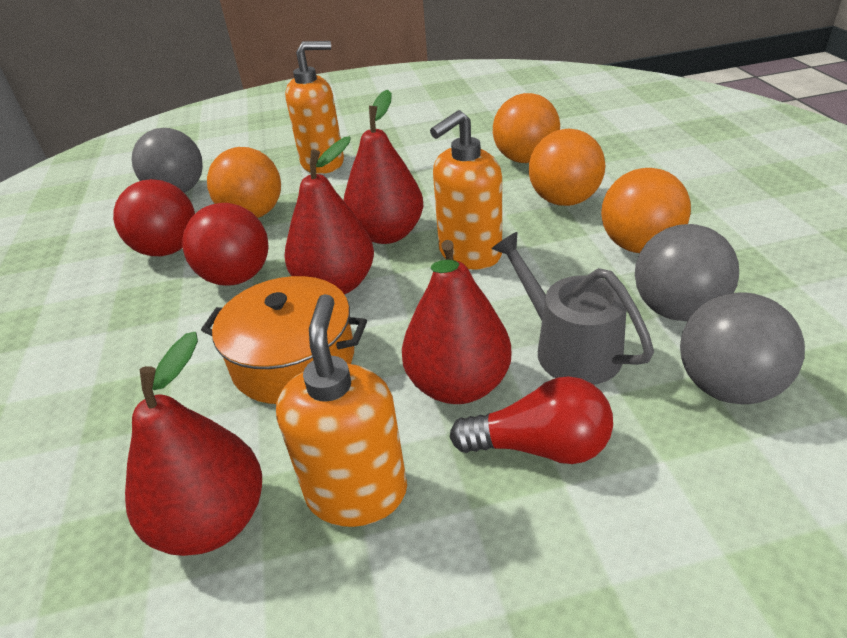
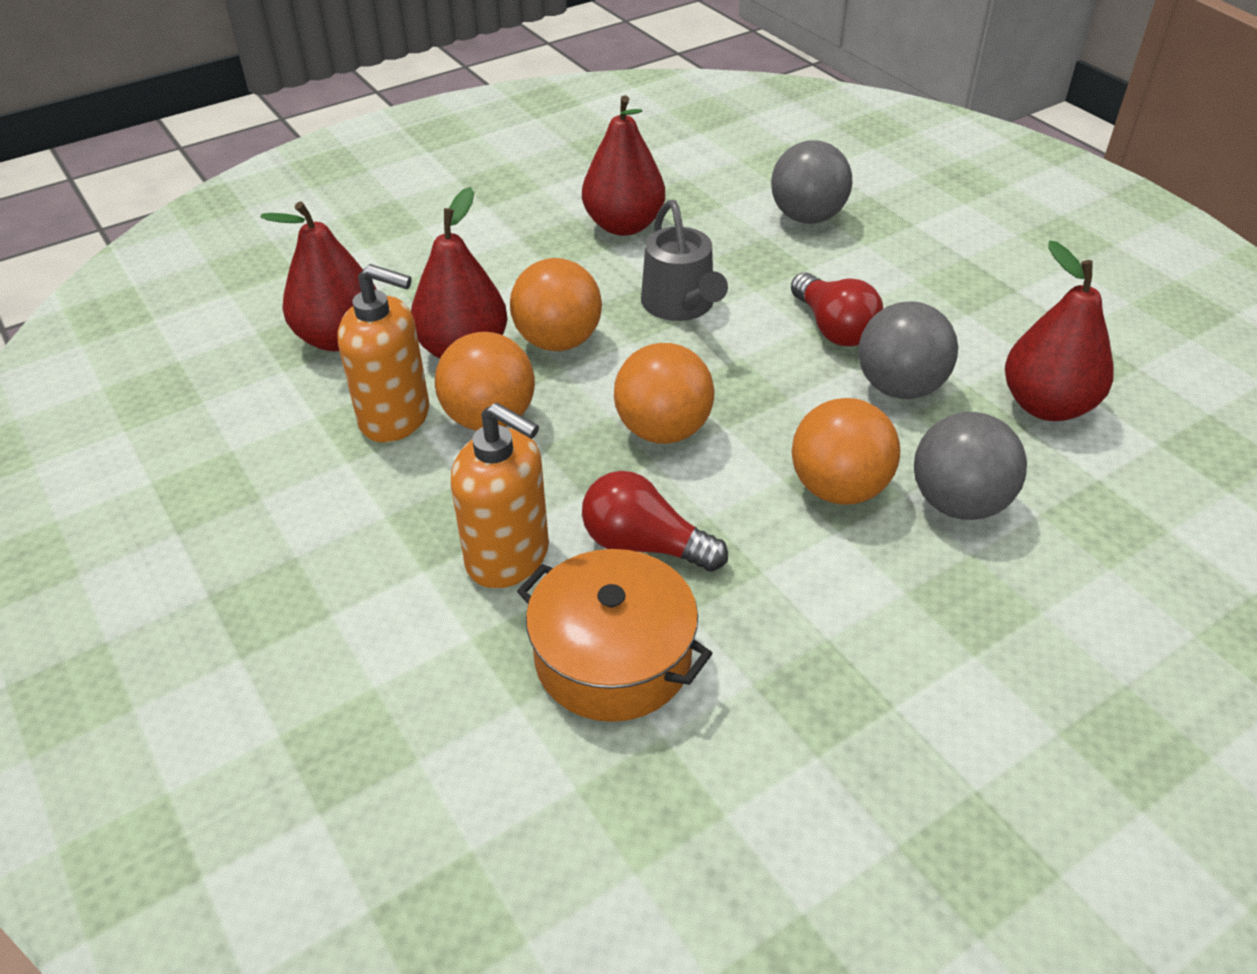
orange soap dispenser: 3 -> 2
red ball: 2 -> 0
red light bulb: 1 -> 2

